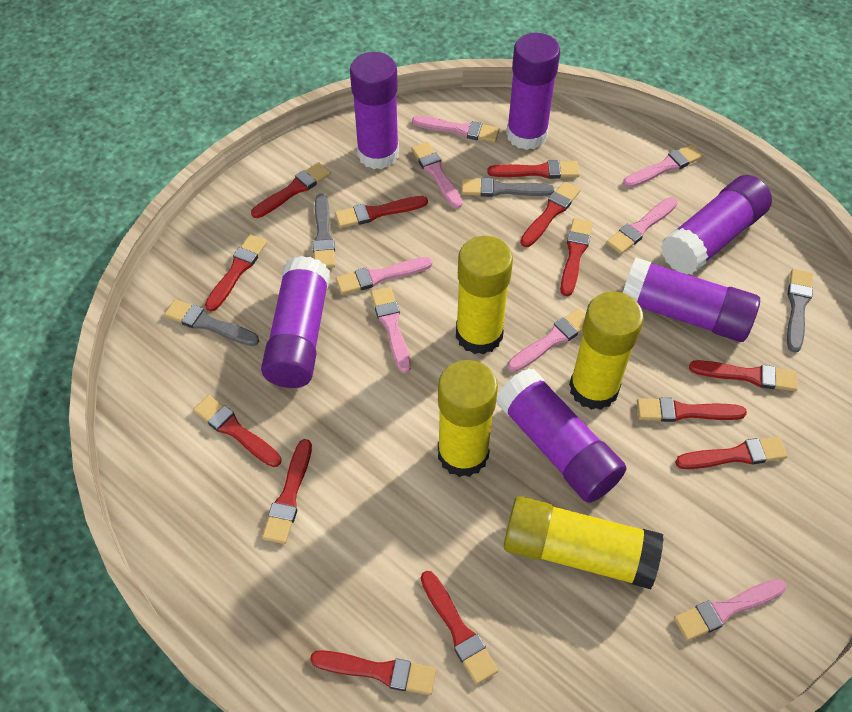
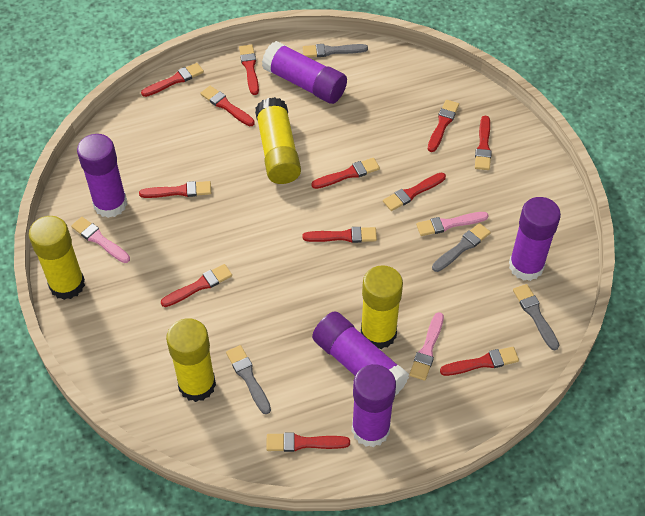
pink brush: 8 -> 3
purple glue stick: 6 -> 5
red brush: 13 -> 12

